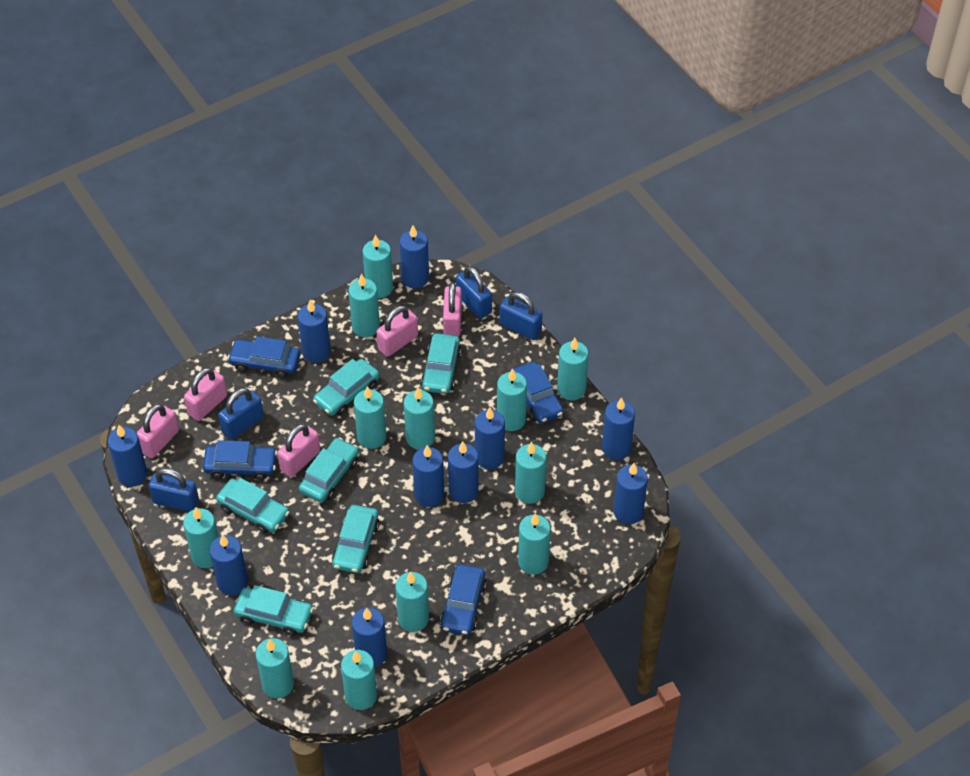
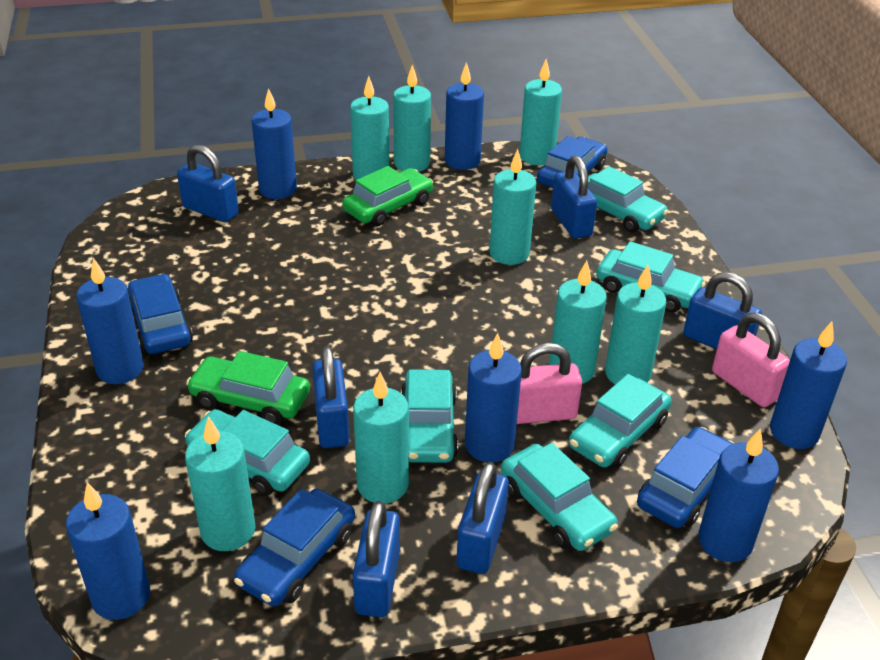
blue candle: 10 -> 7
blue padlock: 4 -> 6
green car: 0 -> 2
pink padlock: 5 -> 2
turquoise candle: 12 -> 8

